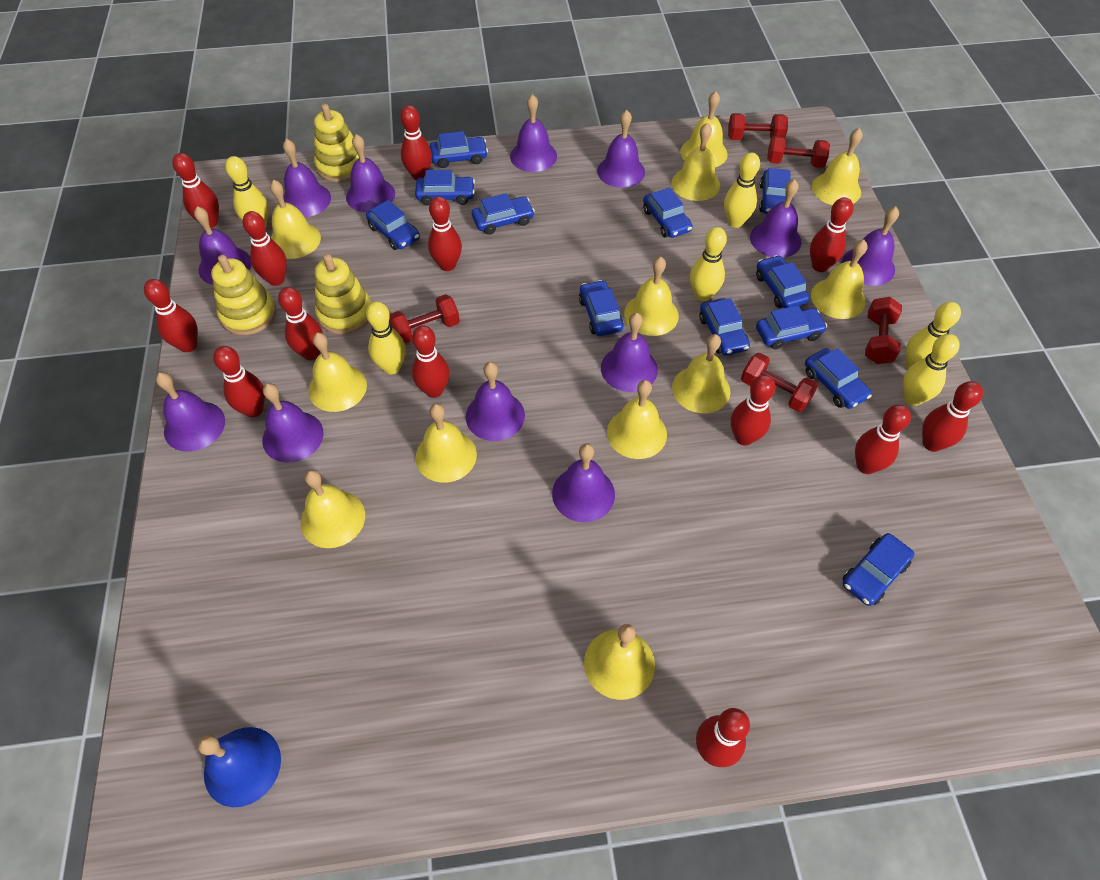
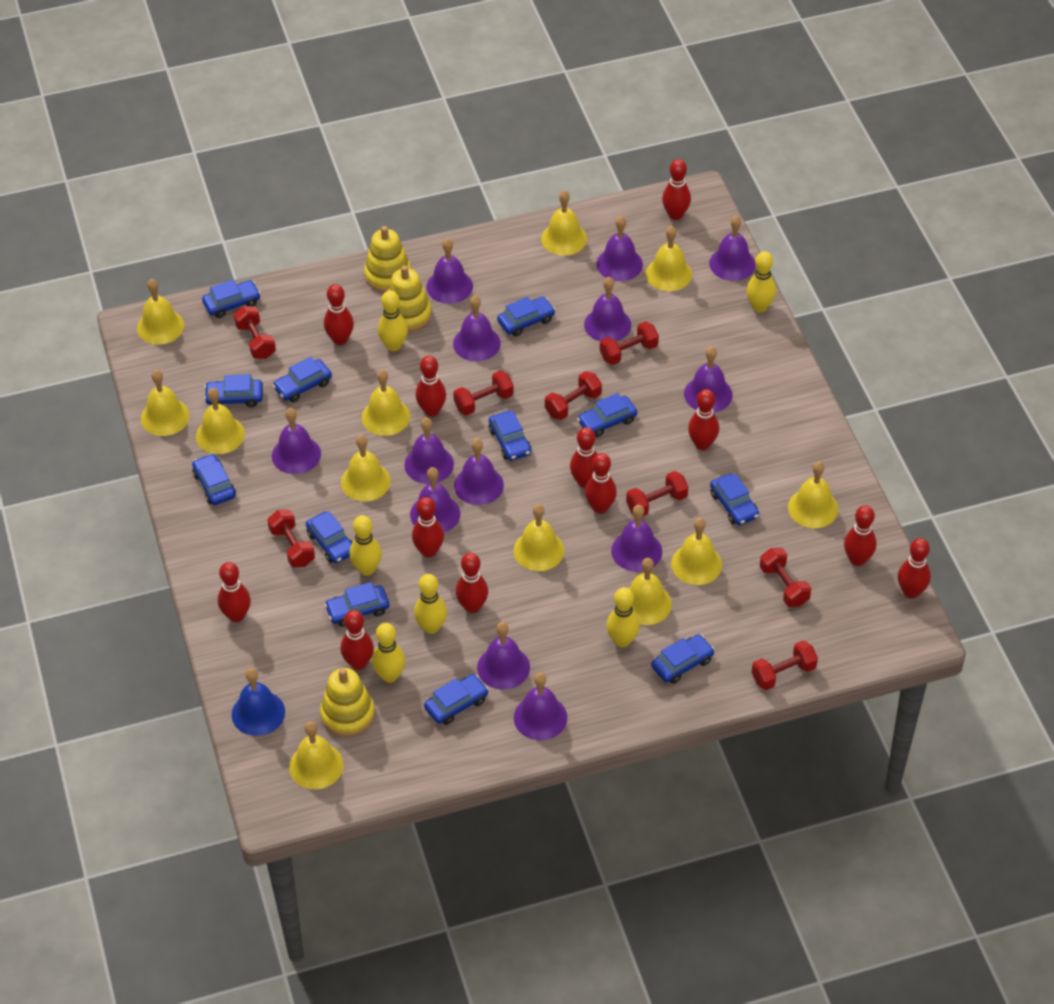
purple bell: 12 -> 13
red bowling pin: 13 -> 12
red dumbbell: 5 -> 8

